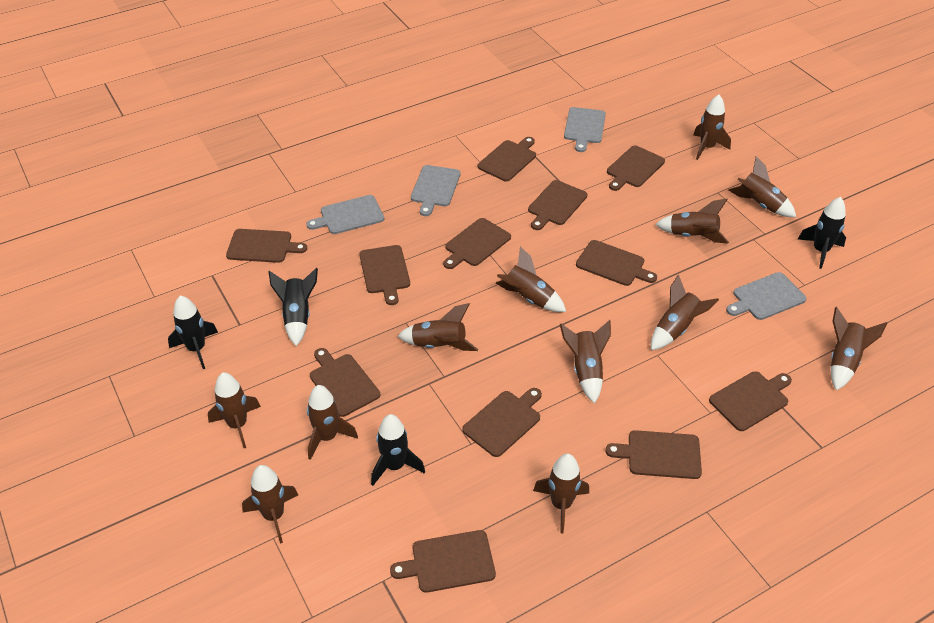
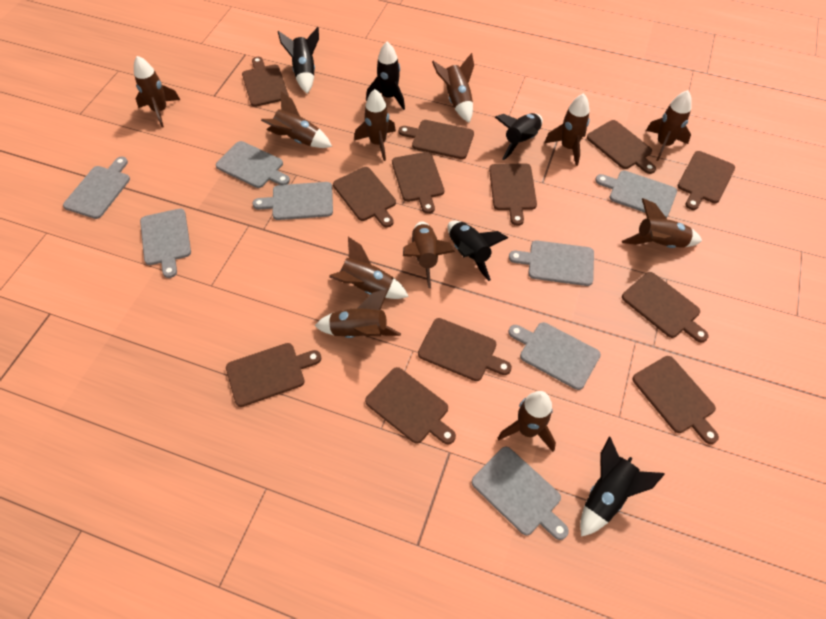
black rocket: 4 -> 5
brown rocket: 12 -> 11
grey cutting board: 4 -> 8

